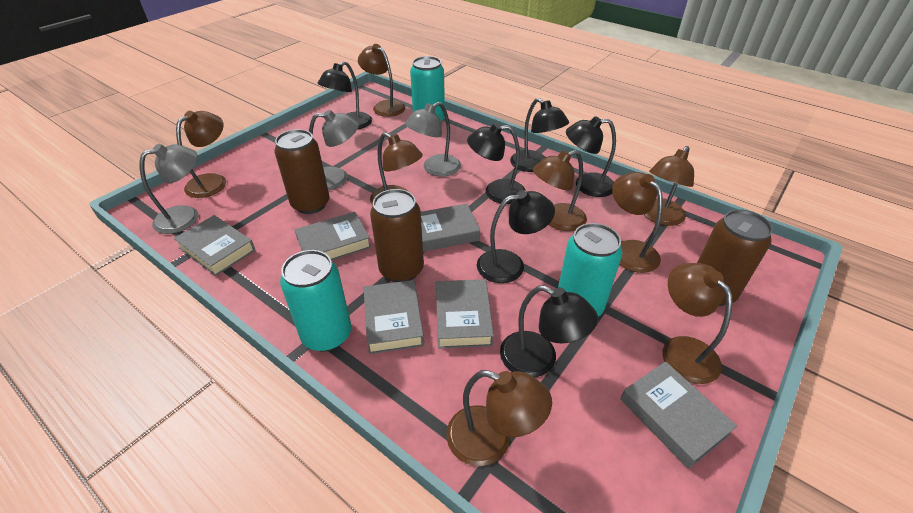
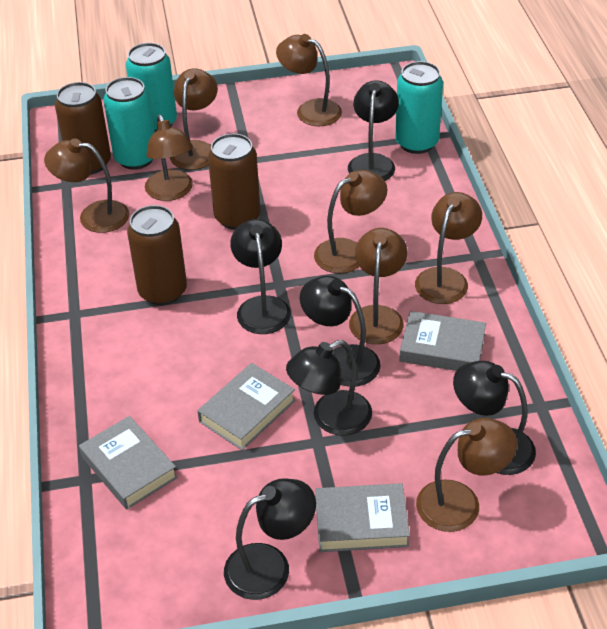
grey book: 6 -> 4
grey lamp: 3 -> 0

